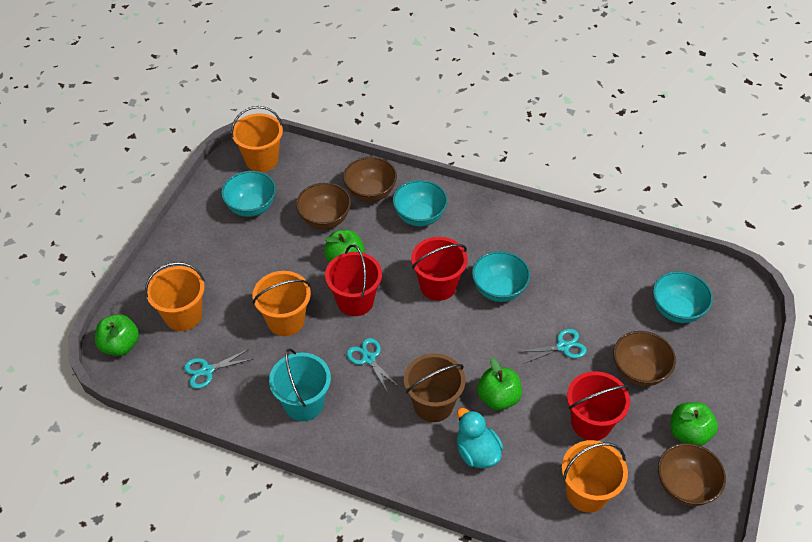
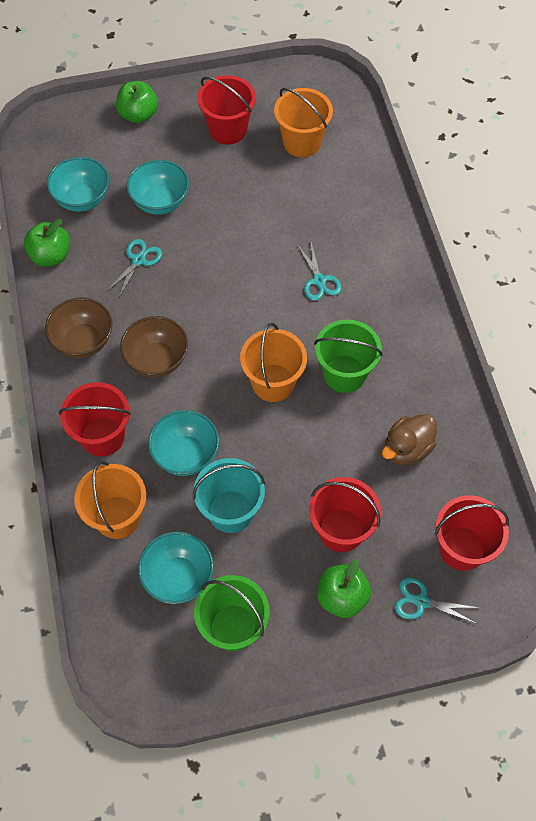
brown bowl: 4 -> 2
brown bucket: 1 -> 0
brown duck: 0 -> 1
green apple: 4 -> 3
green bucket: 0 -> 2
orange bucket: 4 -> 3
red bucket: 3 -> 4
turquoise duck: 1 -> 0

